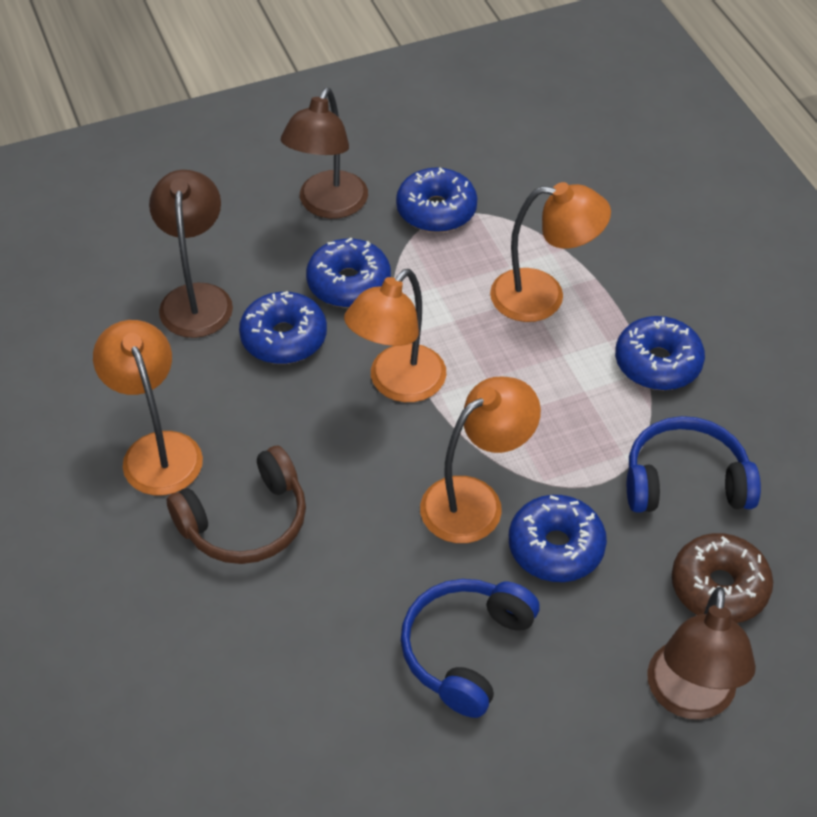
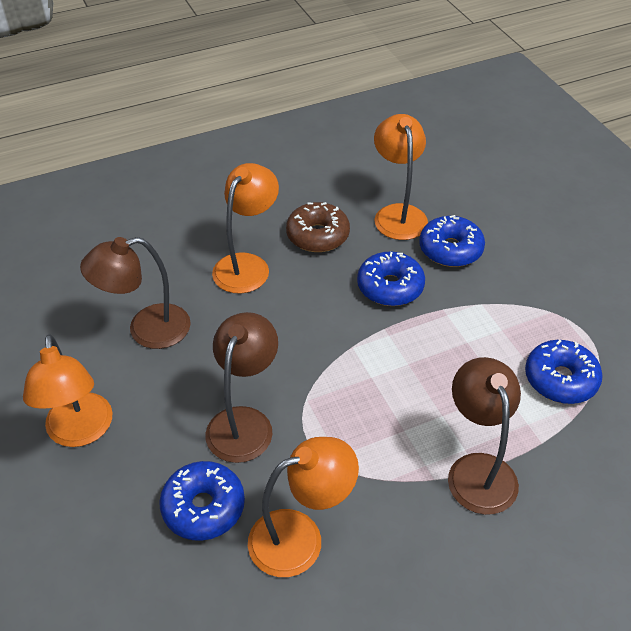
blue donut: 5 -> 4
blue headphones: 2 -> 0
brown headphones: 1 -> 0

